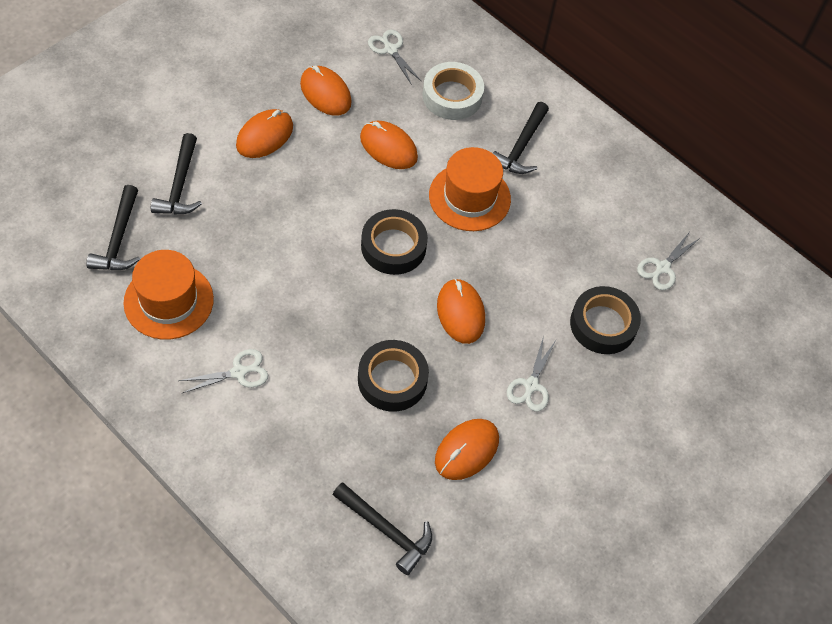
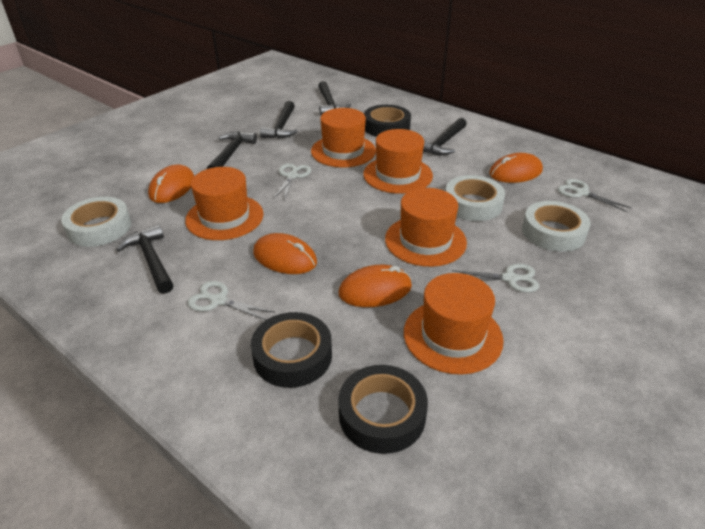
black hammer: 4 -> 5
orange hat: 2 -> 5
orange mouse: 5 -> 4
white tape: 1 -> 3

